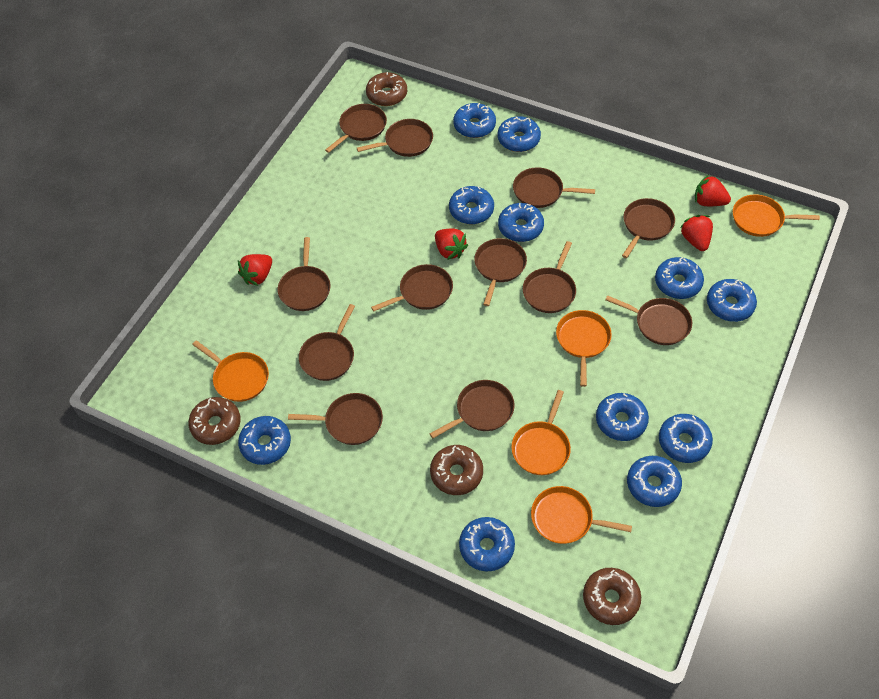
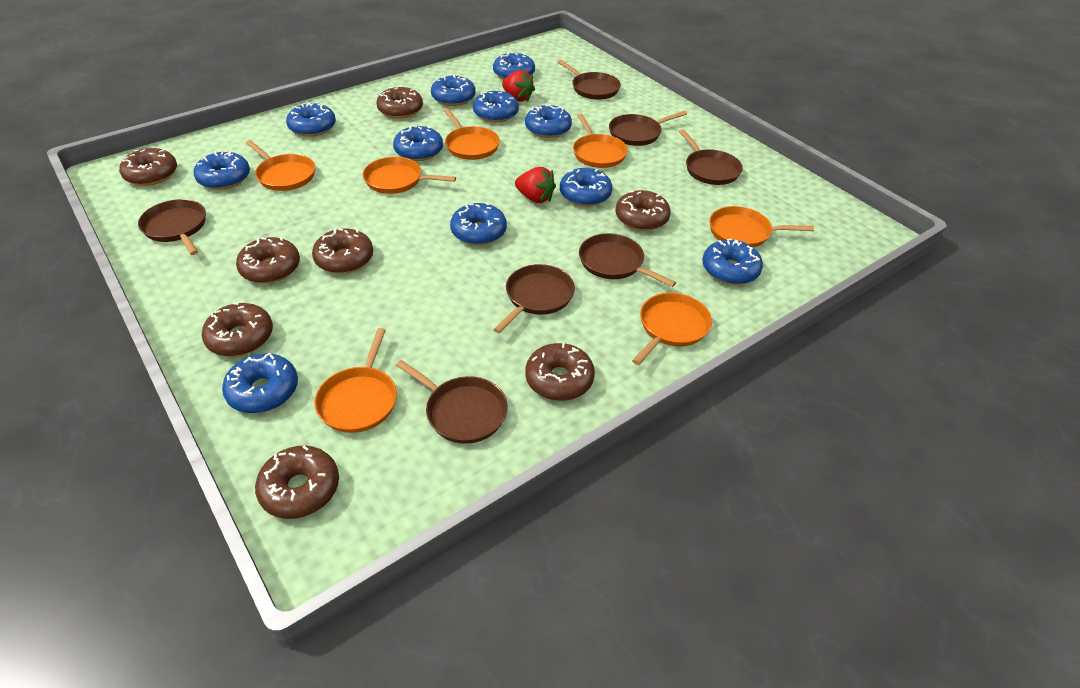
brown donut: 4 -> 8
brown pan: 12 -> 7
orange pan: 5 -> 7
red strawberry: 4 -> 2

